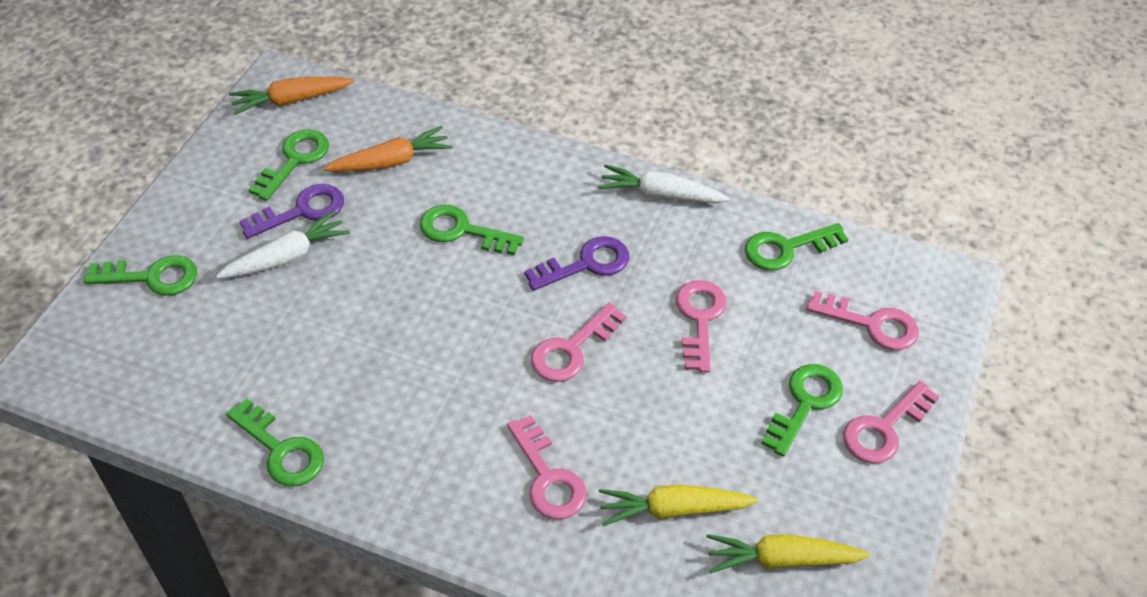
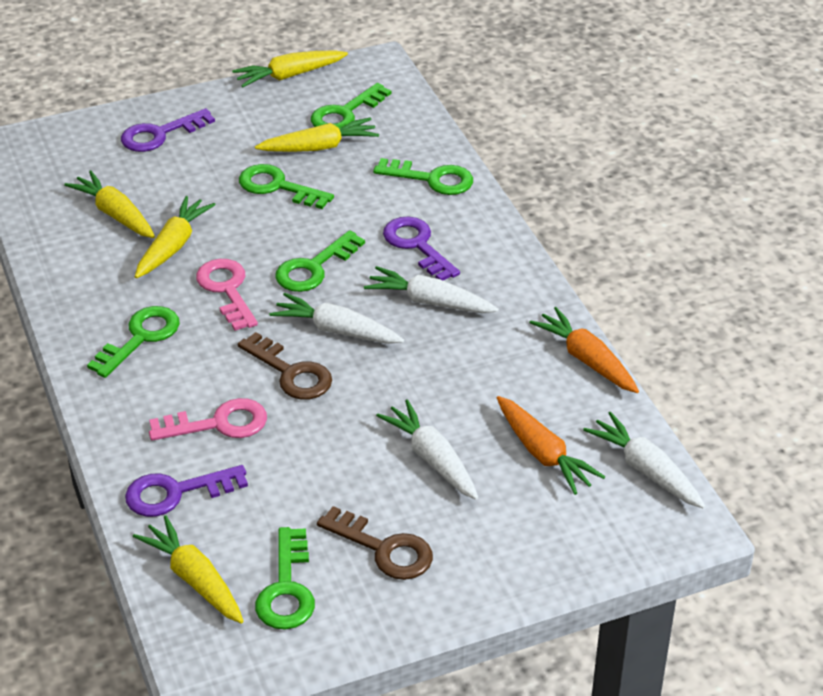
brown key: 0 -> 2
pink key: 5 -> 2
purple key: 2 -> 3
white carrot: 2 -> 4
yellow carrot: 2 -> 5

